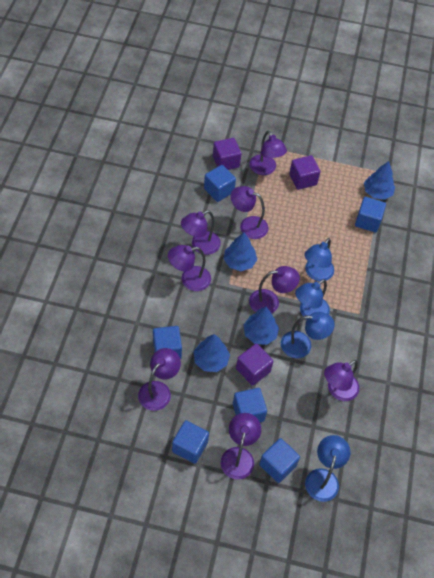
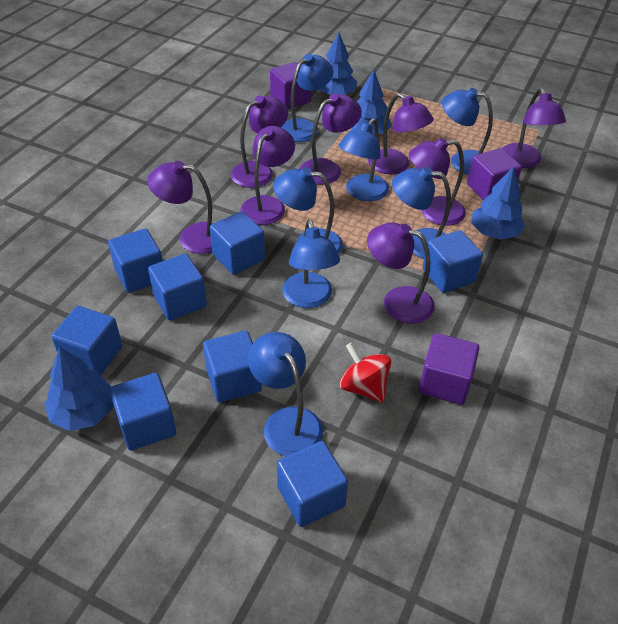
blue cube: 6 -> 8
blue lamp: 4 -> 7
red spinning top: 0 -> 1

